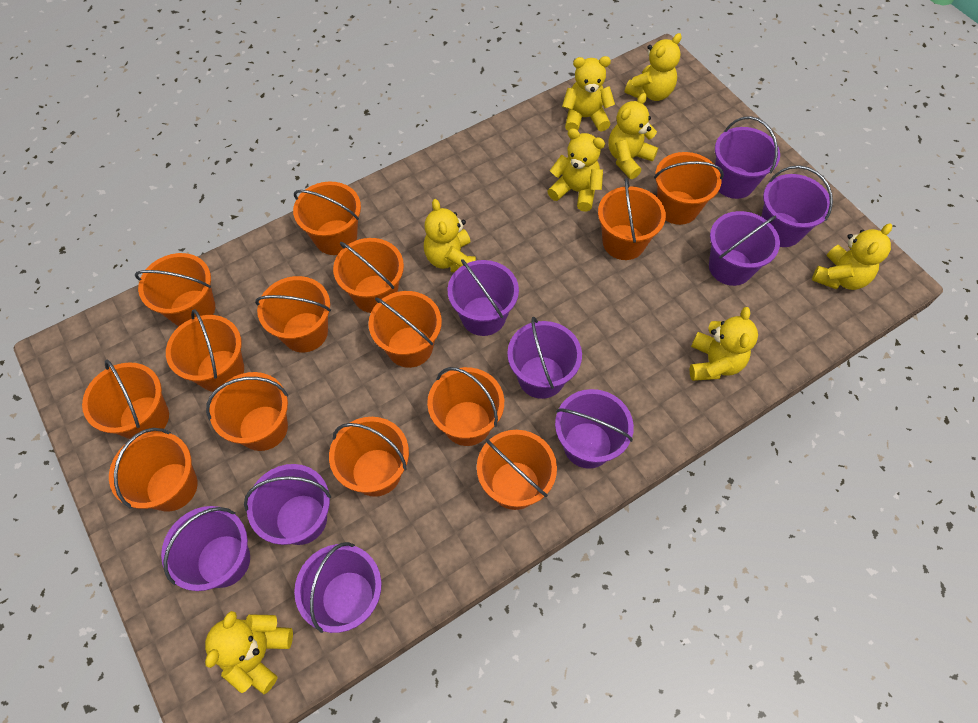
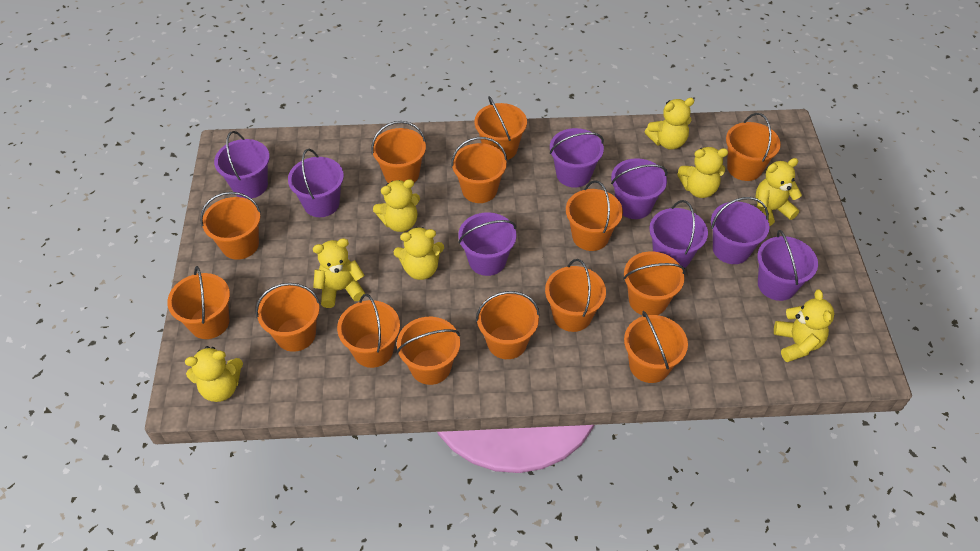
purple bucket: 9 -> 8

